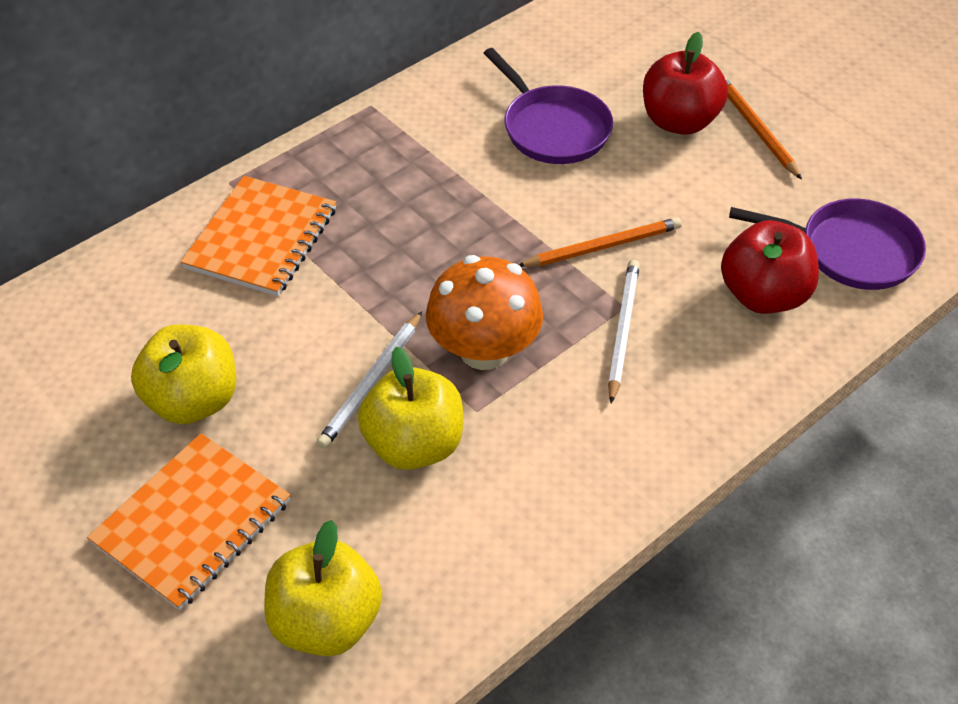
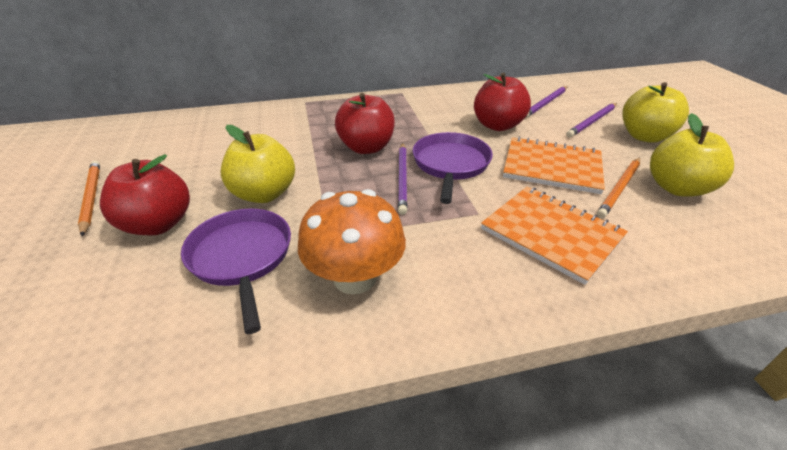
purple pencil: 0 -> 3
red apple: 2 -> 3
white pencil: 2 -> 0

